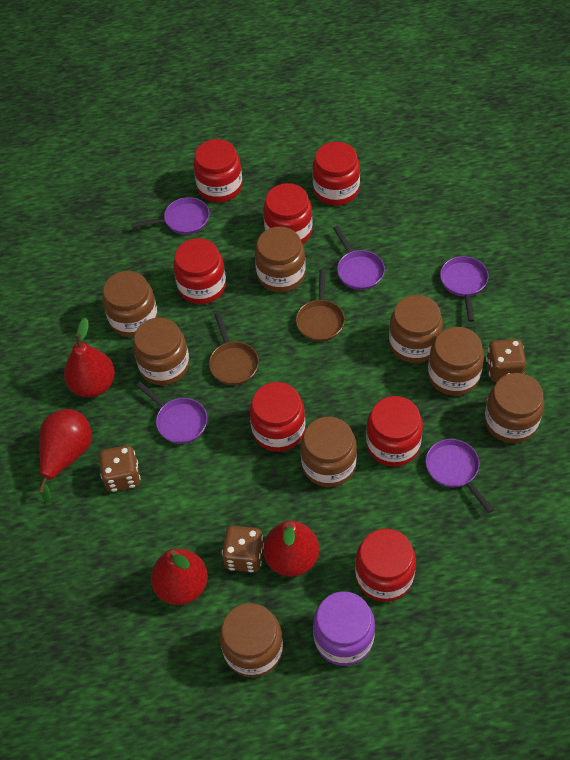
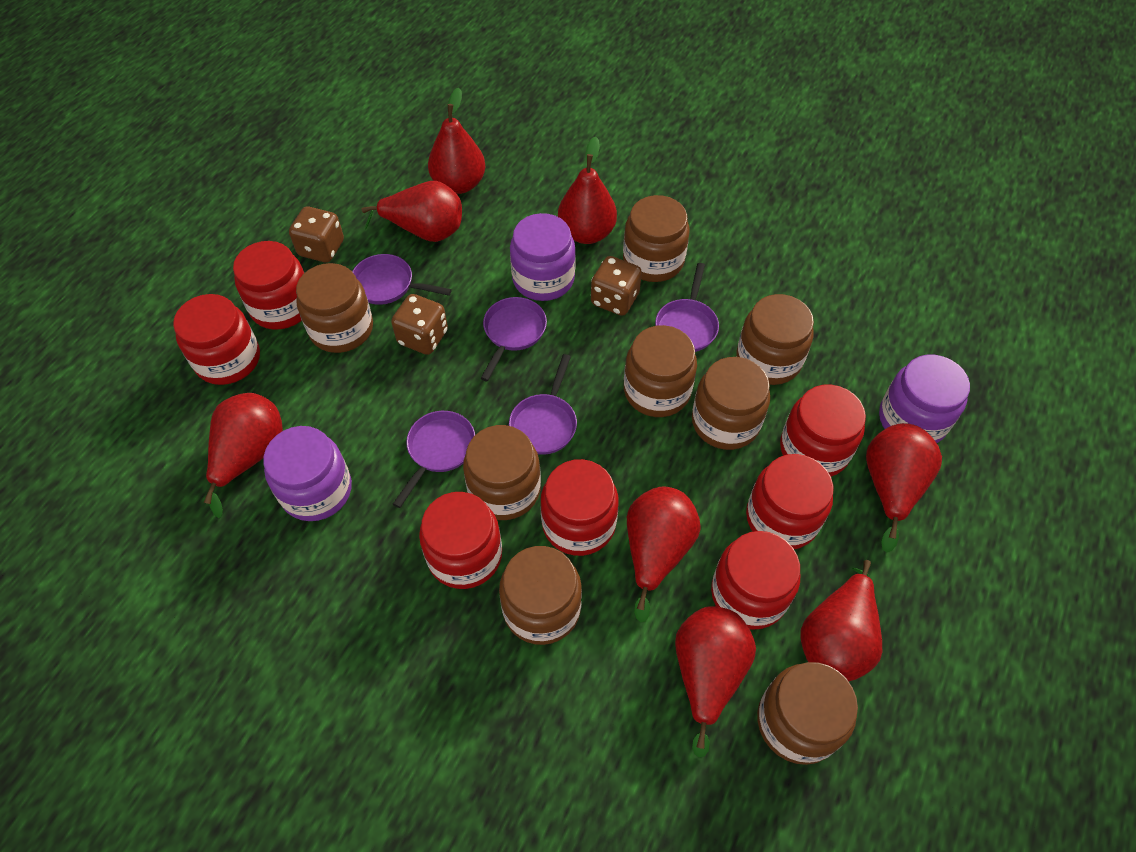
brown pan: 2 -> 0
purple jar: 1 -> 3
red pear: 4 -> 8

